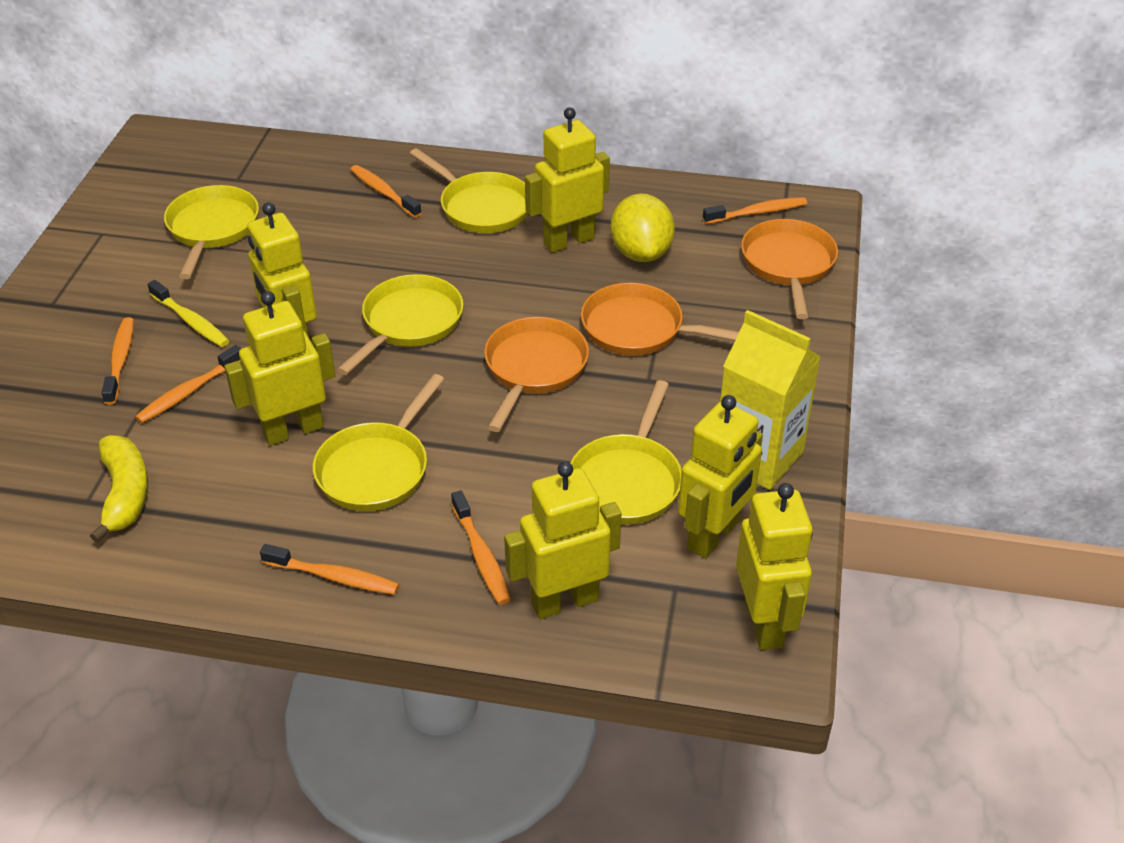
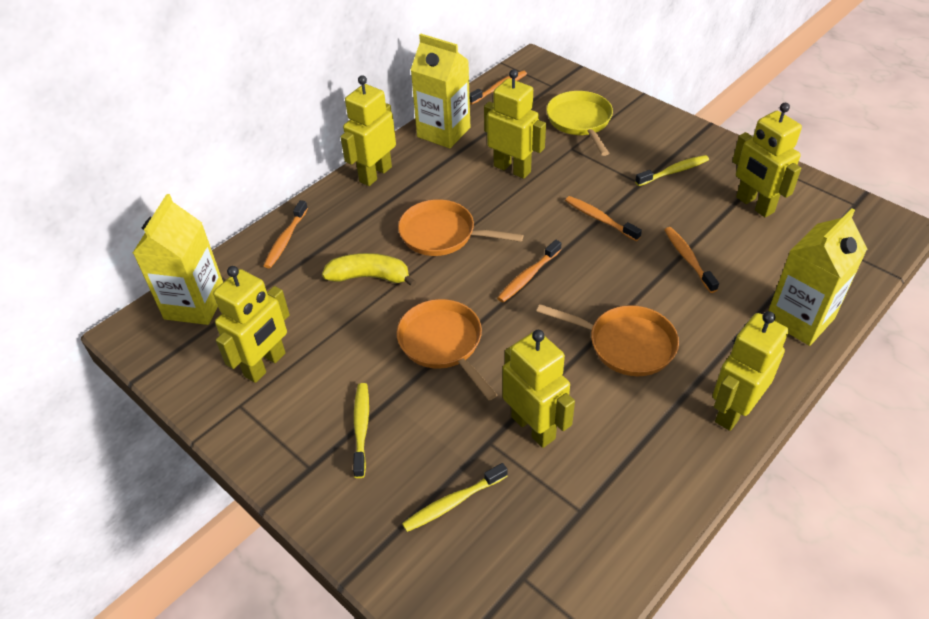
orange toothbrush: 6 -> 5
yellow carton: 1 -> 3
yellow lemon: 1 -> 0
yellow pan: 5 -> 1
yellow toothbrush: 1 -> 3

